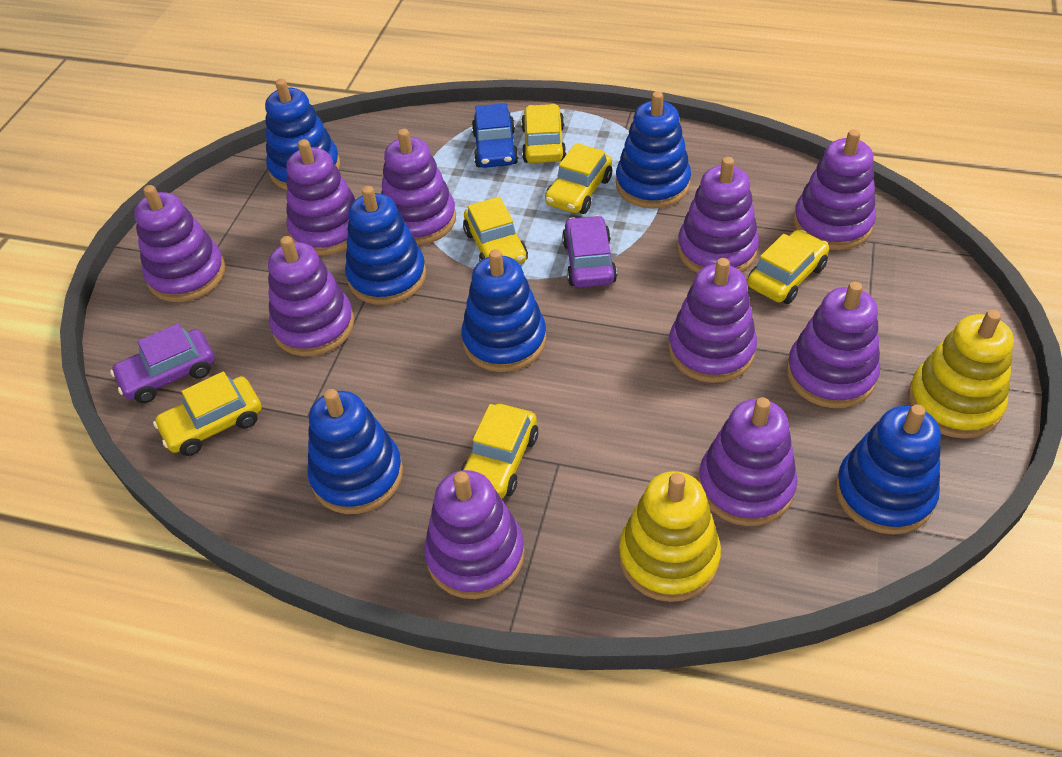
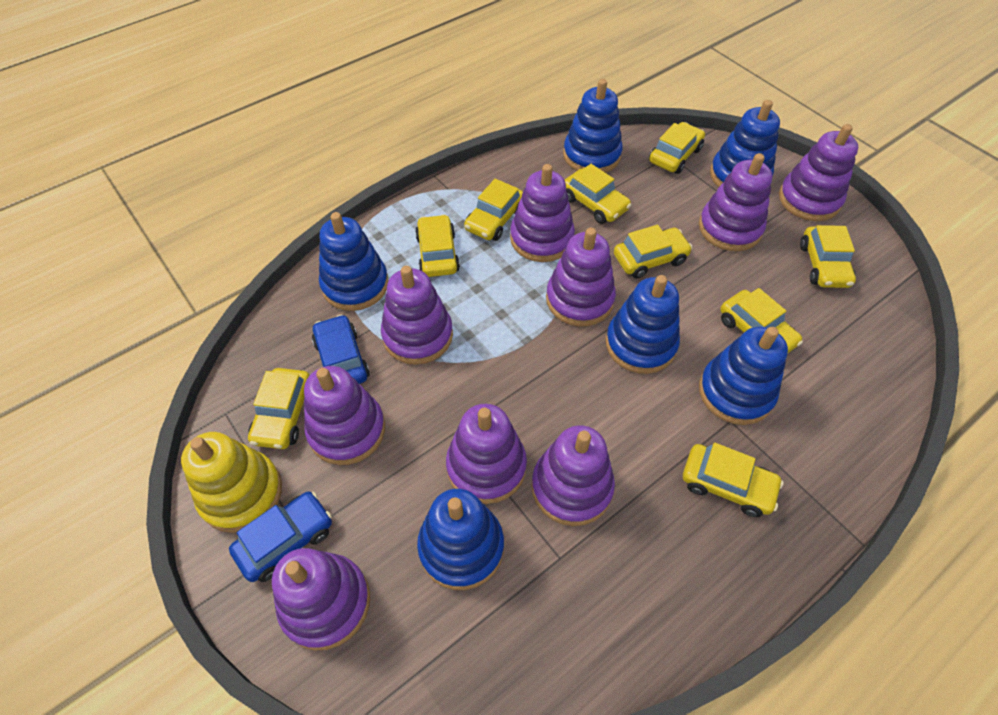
blue car: 1 -> 2
purple car: 2 -> 0
purple stacking toy: 10 -> 9
yellow car: 6 -> 9
yellow stacking toy: 2 -> 1

